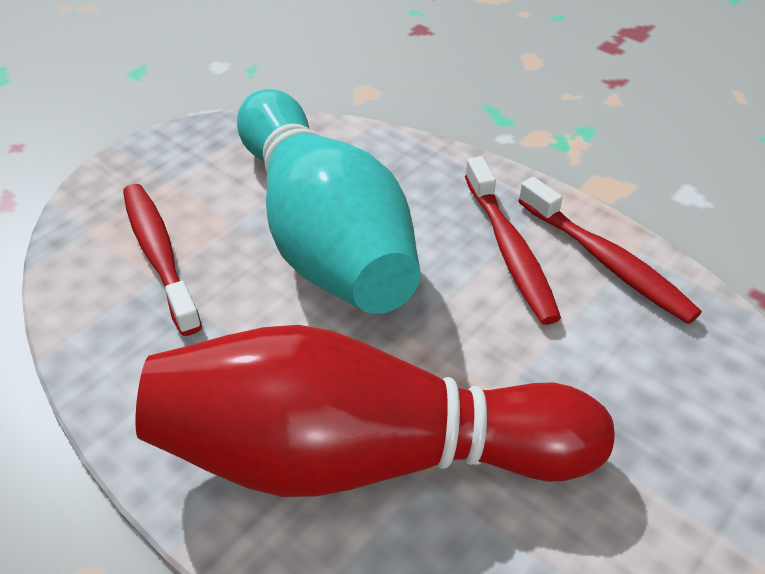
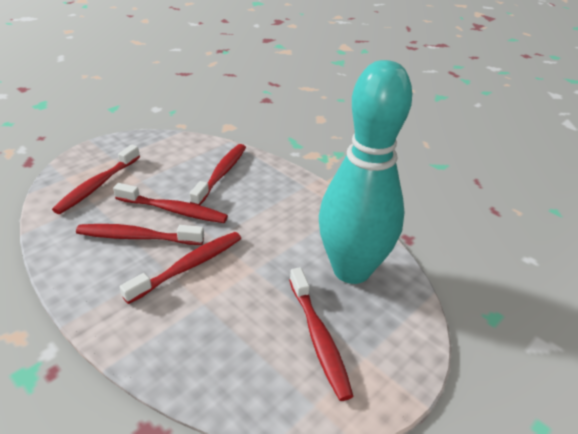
red bowling pin: 1 -> 0
red toothbrush: 3 -> 6

